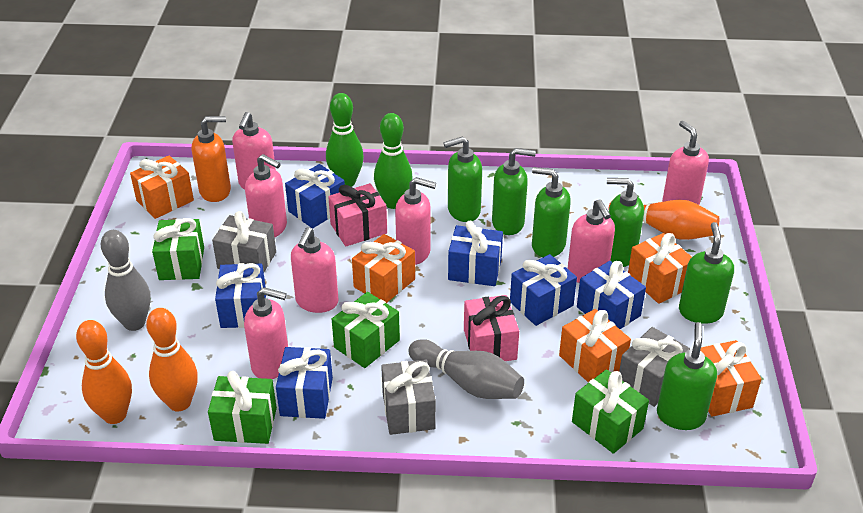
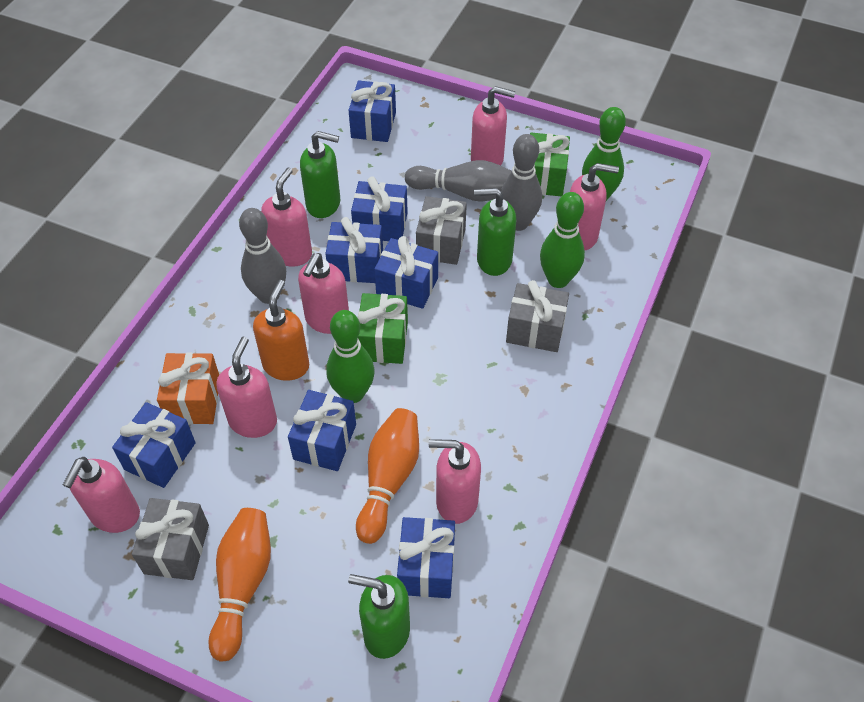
blue gift: 6 -> 7
green bowling pin: 2 -> 3
green gift: 4 -> 2
green soap dispenser: 6 -> 3
grey bowling pin: 2 -> 3
orange bowling pin: 3 -> 2
orange gift: 5 -> 1
pink gift: 2 -> 0

